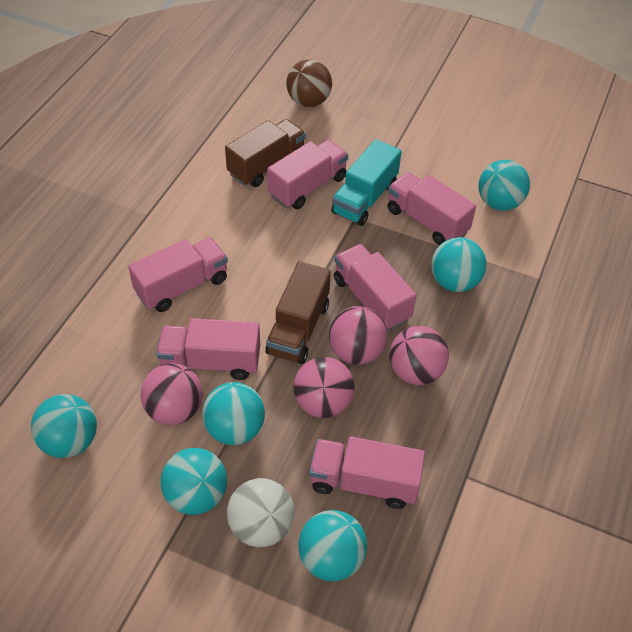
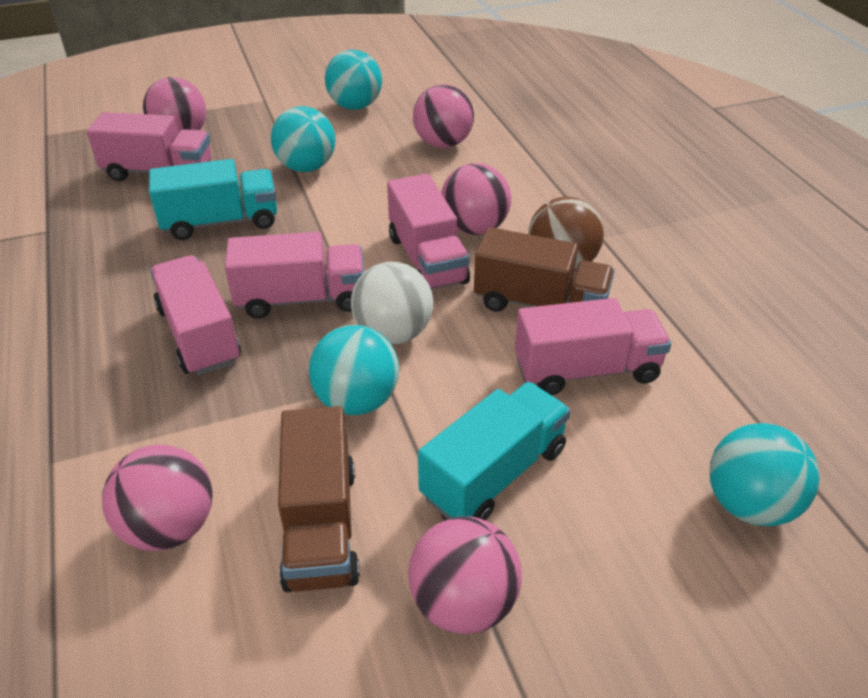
pink ball: 4 -> 5
pink truck: 6 -> 5
turquoise ball: 6 -> 4
turquoise truck: 1 -> 2

